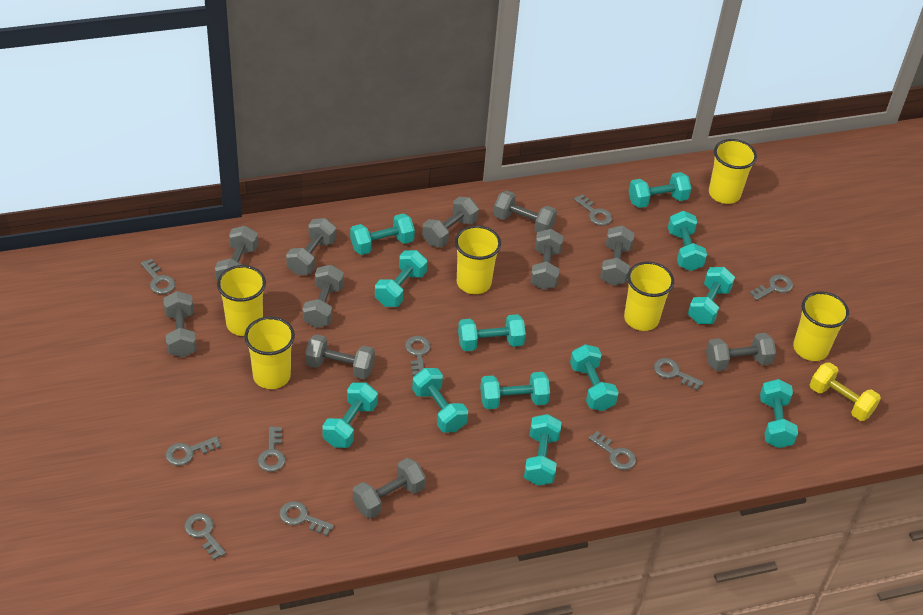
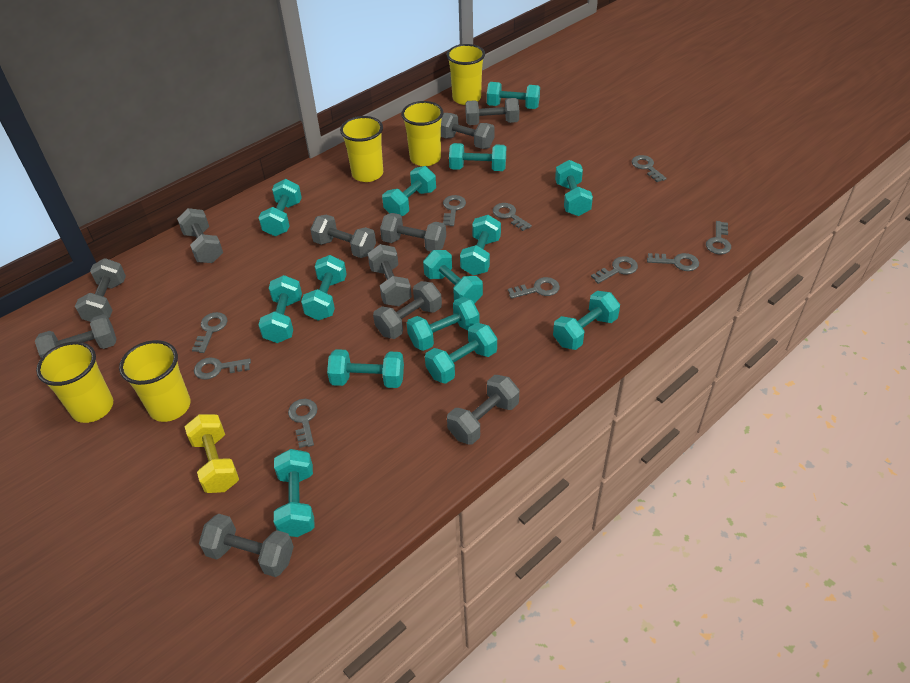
turquoise dumbbell: 12 -> 14
yellow cup: 6 -> 5

